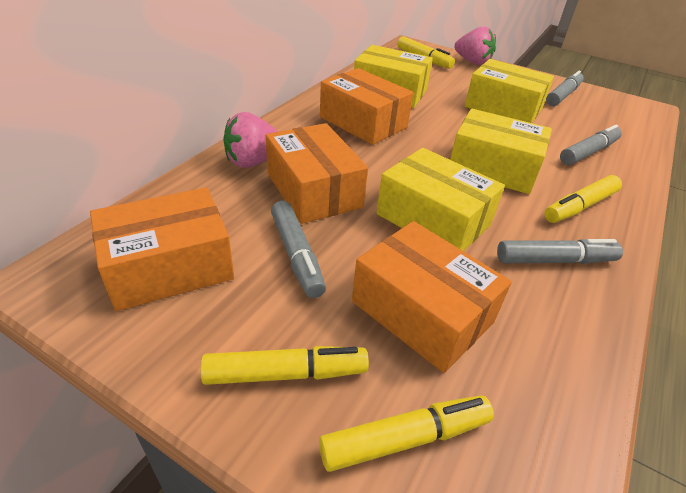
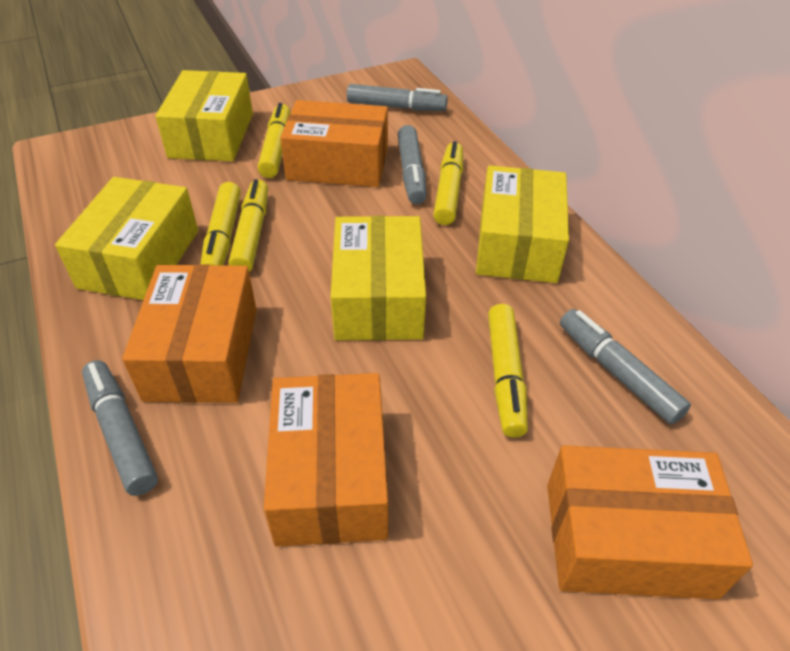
pink strawberry: 2 -> 0
yellow marker: 4 -> 5

